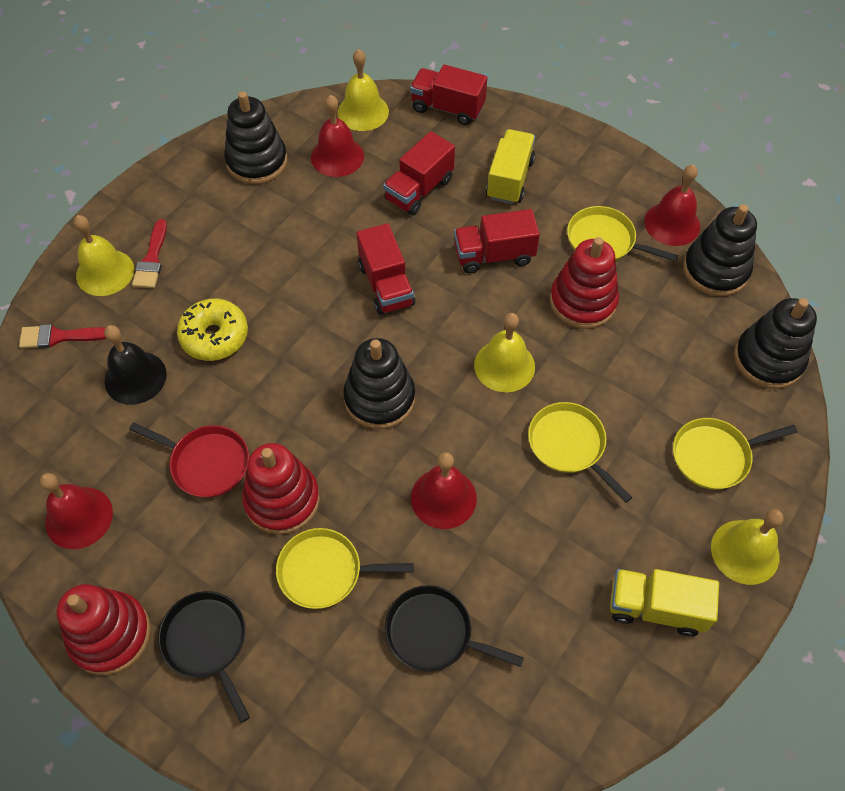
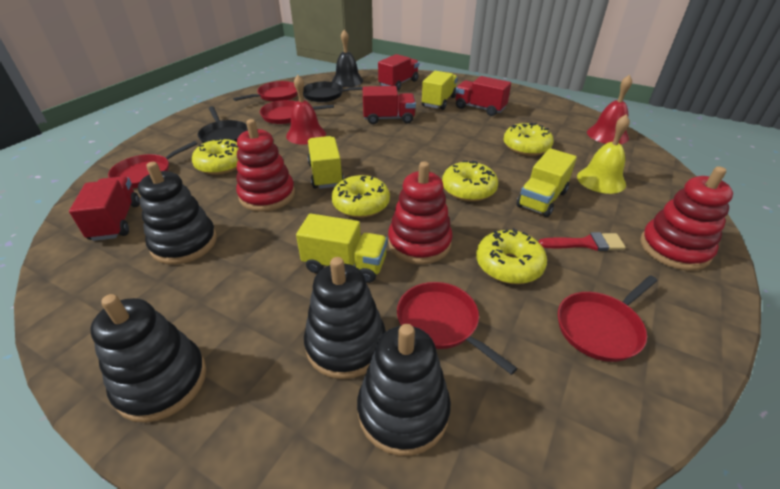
red bell: 4 -> 2
red brush: 2 -> 1
red pan: 1 -> 5
yellow bell: 4 -> 1
yellow donut: 1 -> 5
yellow pan: 4 -> 0
yellow truck: 2 -> 4

